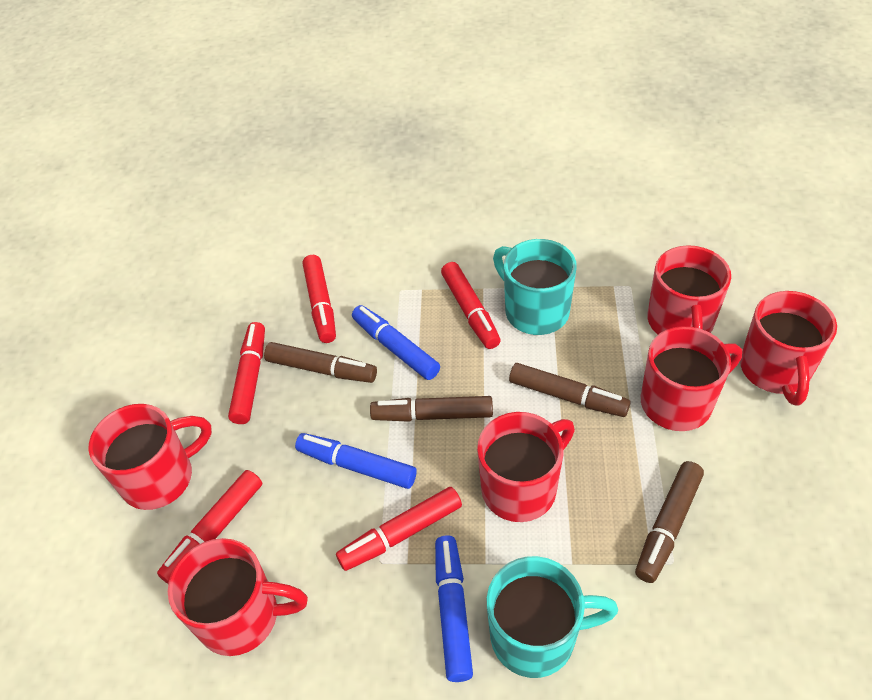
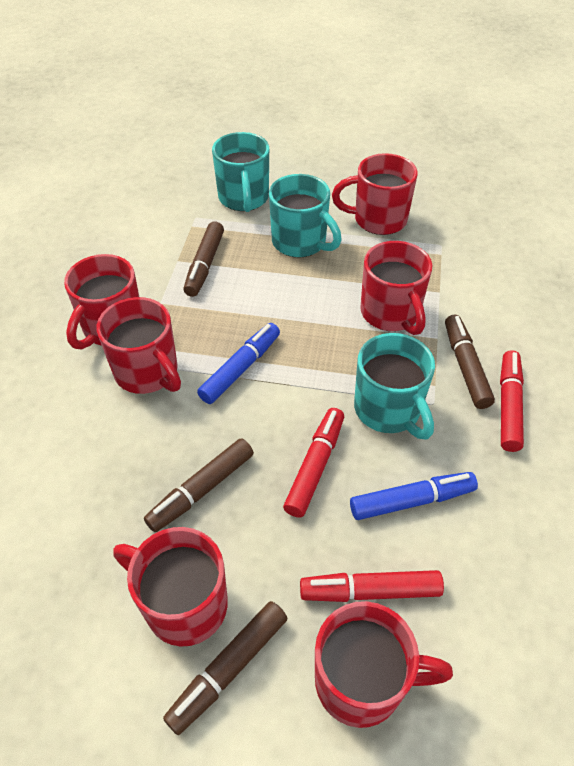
blue marker: 3 -> 2
red marker: 5 -> 3
turquoise mug: 2 -> 3

